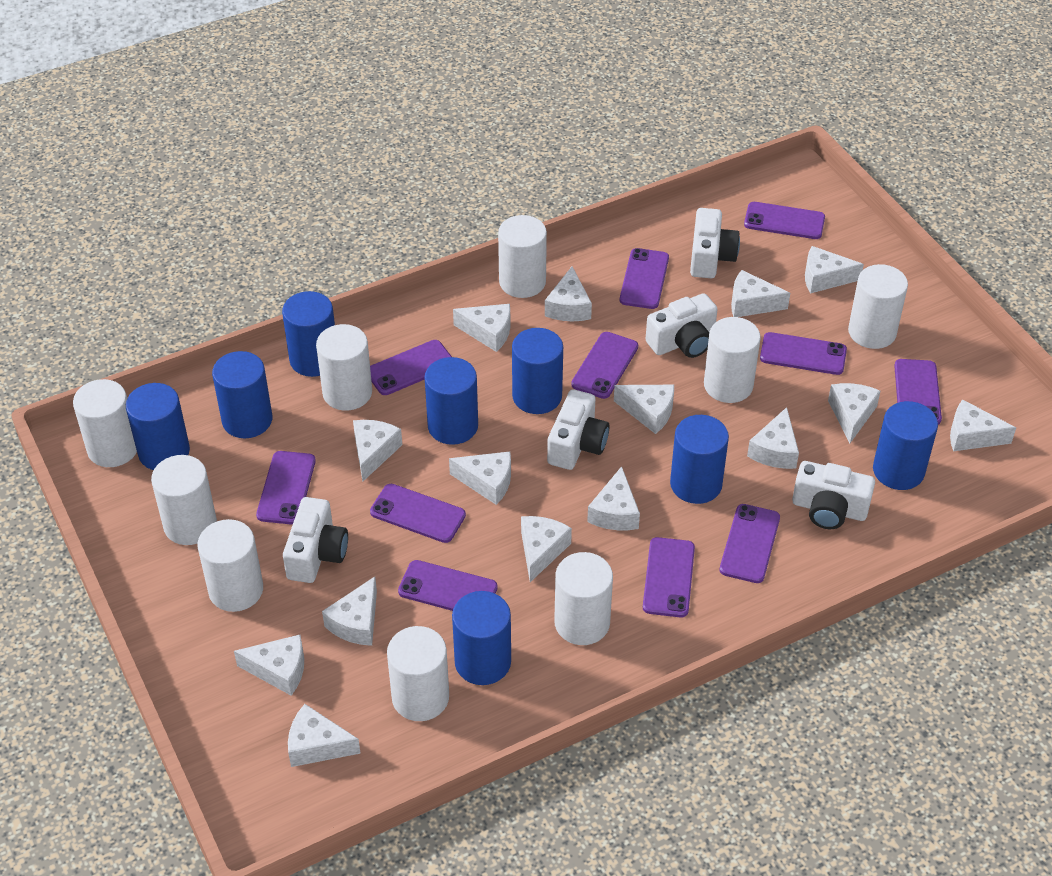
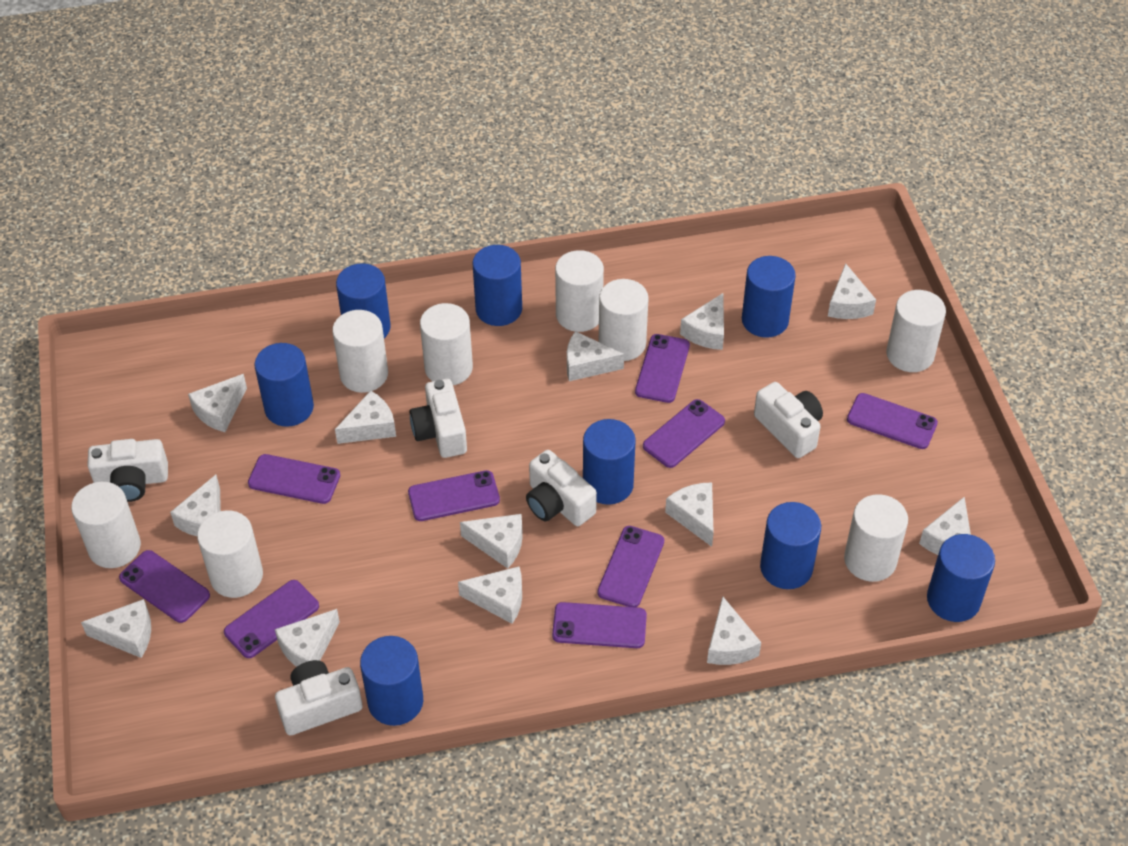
purple phone: 11 -> 9
white cheese: 15 -> 13
white cylinder: 9 -> 8

